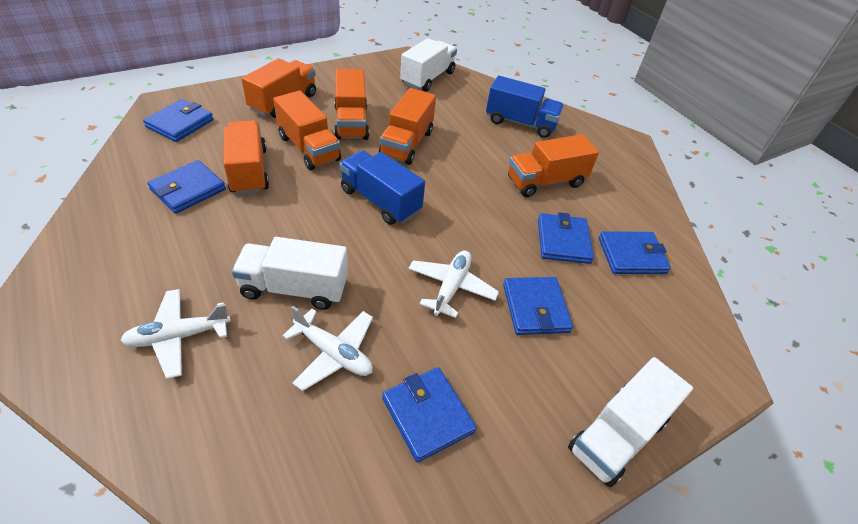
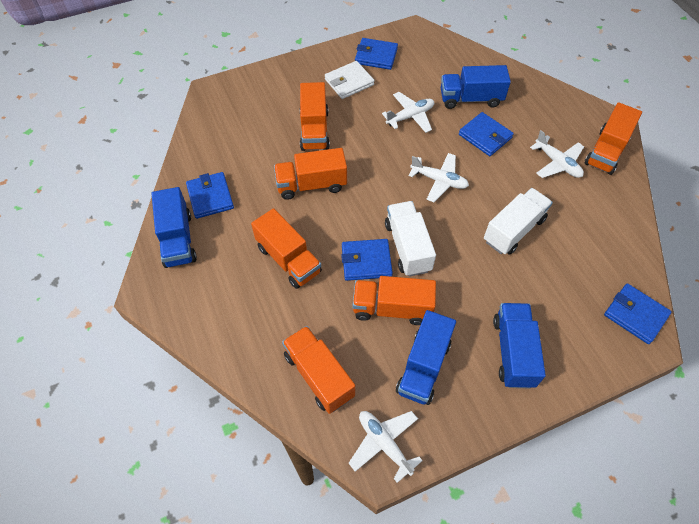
blue truck: 2 -> 4
blue wallet: 6 -> 5
white plane: 3 -> 4
white truck: 3 -> 2
white wallet: 0 -> 1

